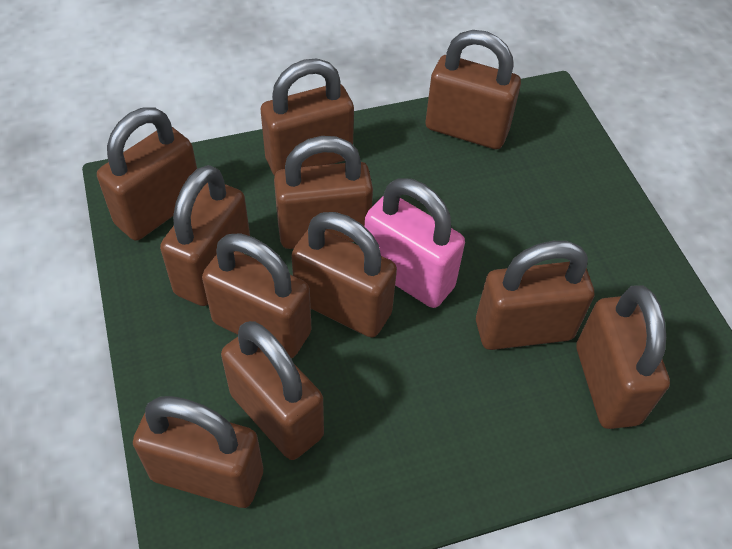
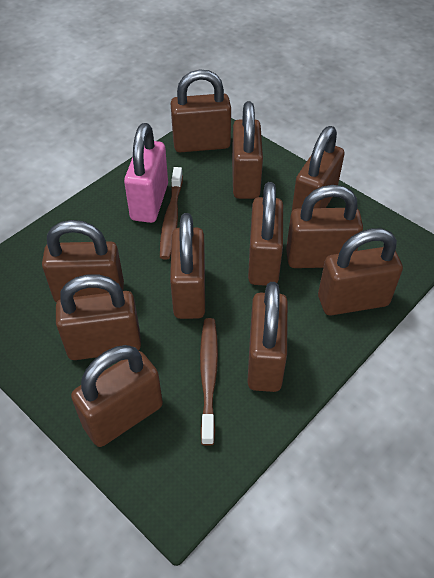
brown toothbrush: 0 -> 2

